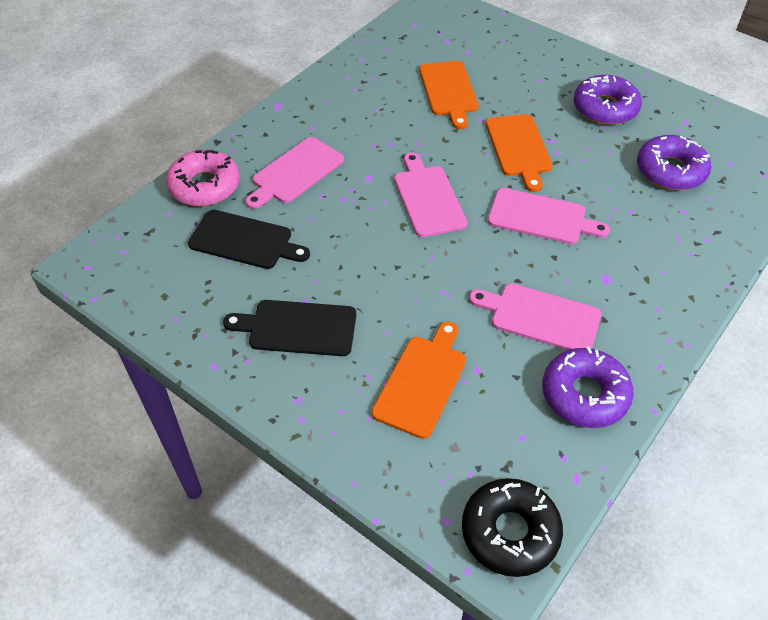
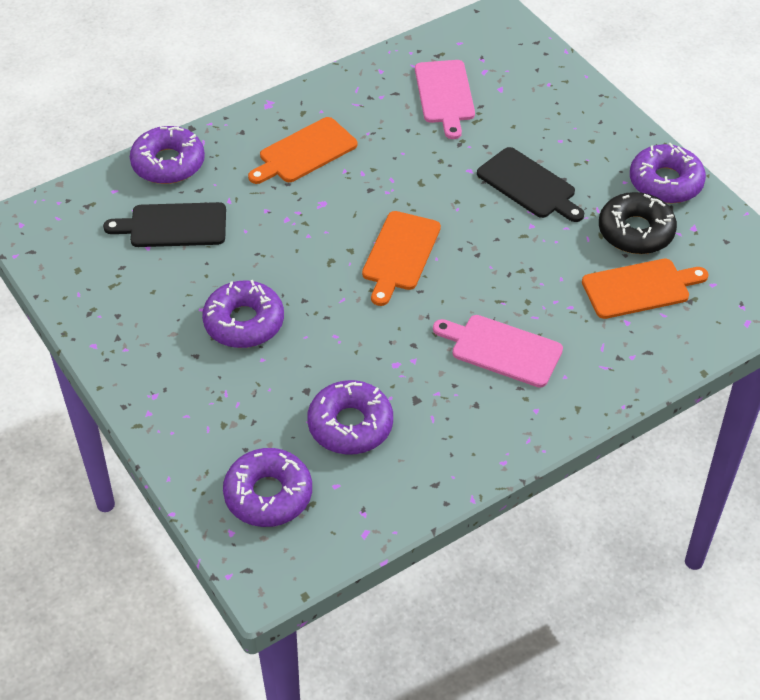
pink cutting board: 4 -> 2
pink donut: 1 -> 0
purple donut: 3 -> 5

